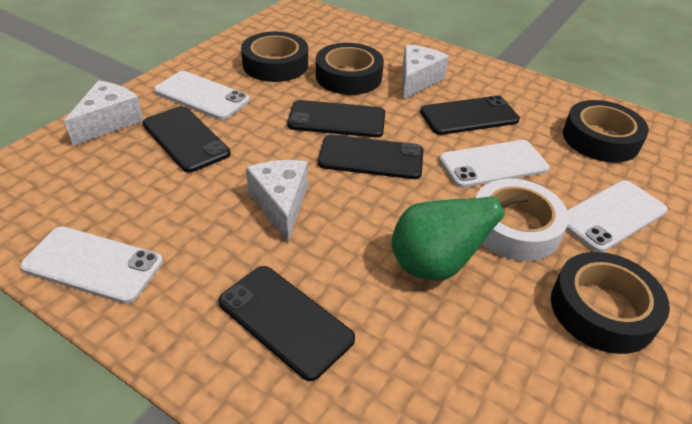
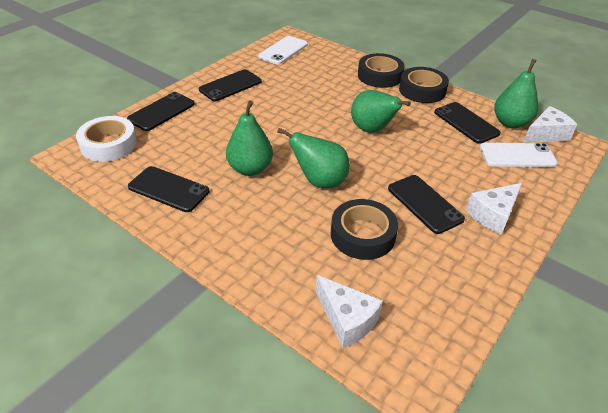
black tape: 4 -> 3
green pear: 1 -> 4
white phone: 4 -> 2

